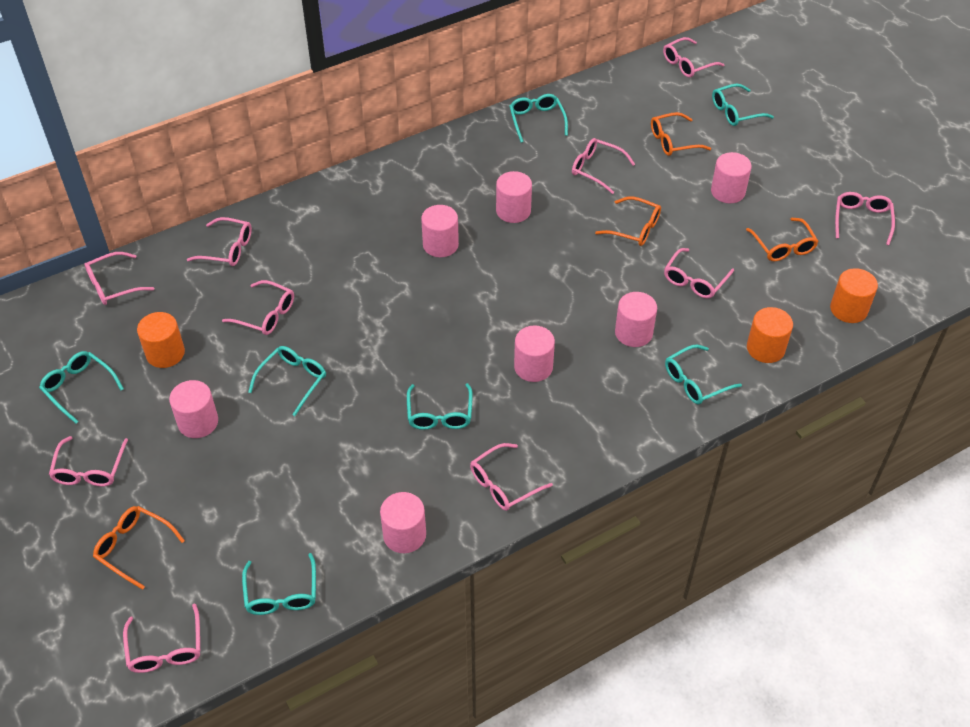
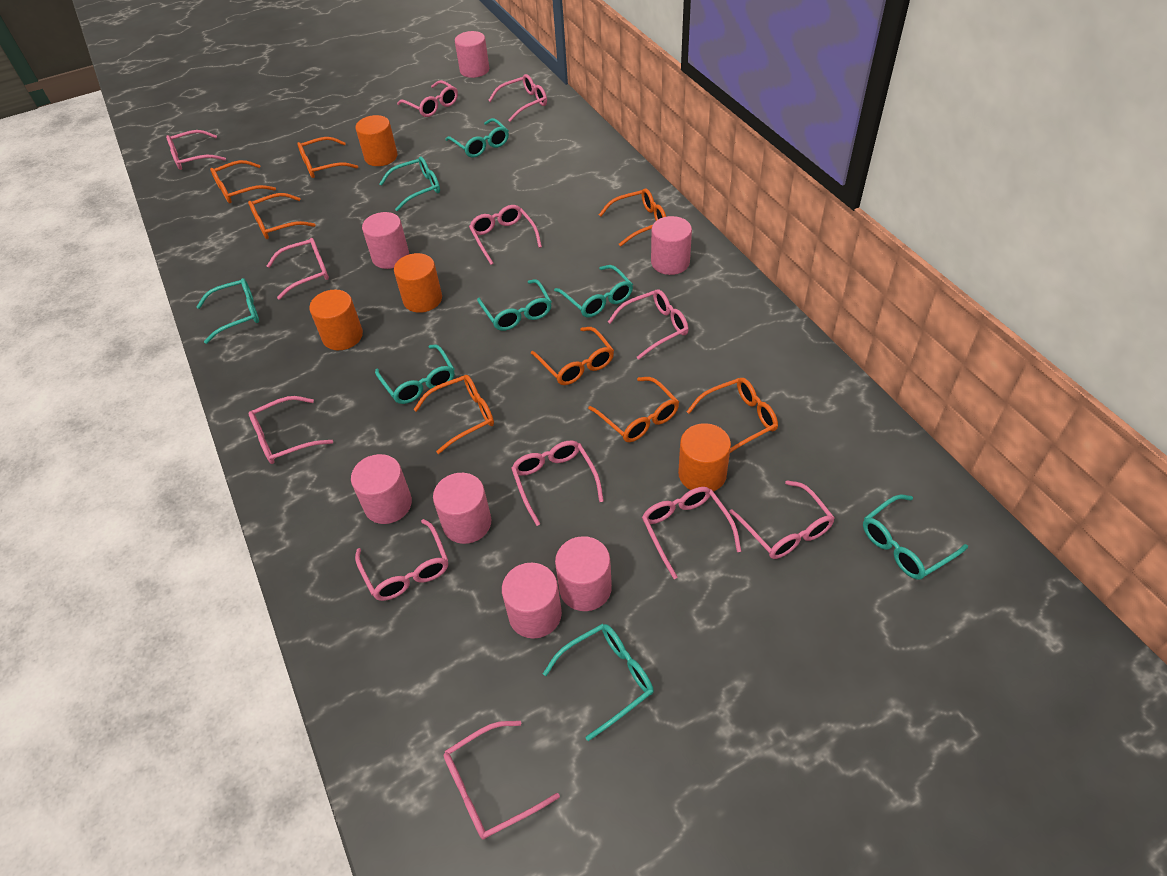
orange cylinder: 3 -> 4
orange glasses: 4 -> 8
pink glasses: 10 -> 12
turquoise glasses: 7 -> 8

